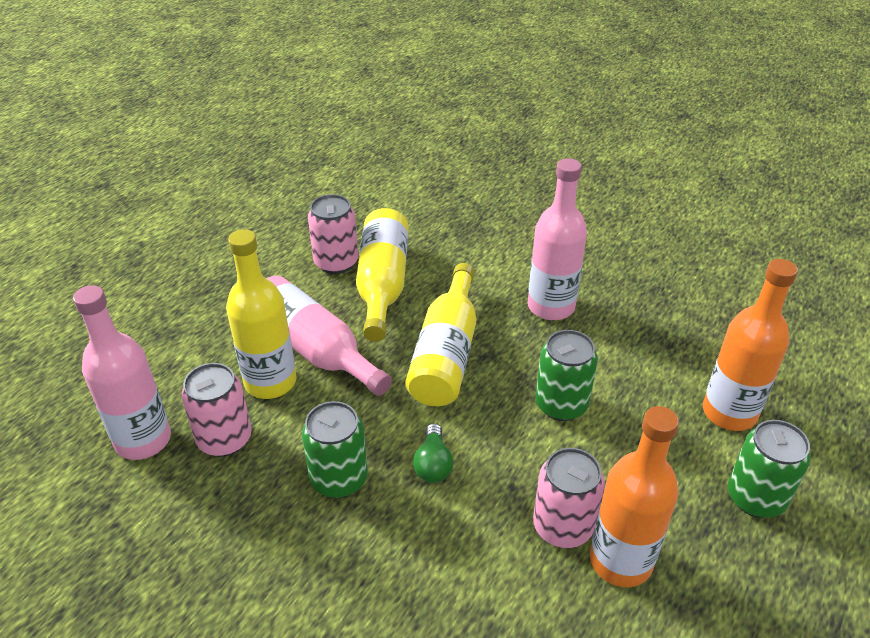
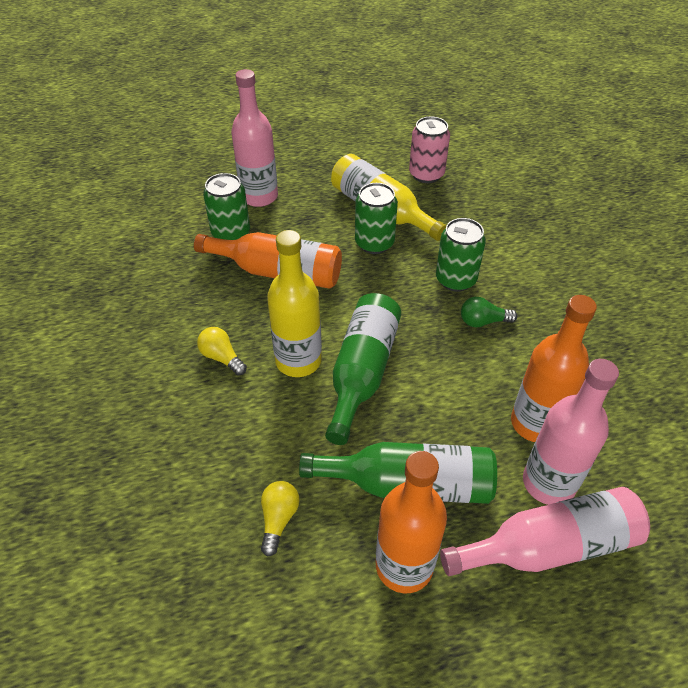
green bottle: 0 -> 2
orange bottle: 2 -> 3
pink can: 3 -> 1
yellow bottle: 3 -> 2
yellow light bulb: 0 -> 2

